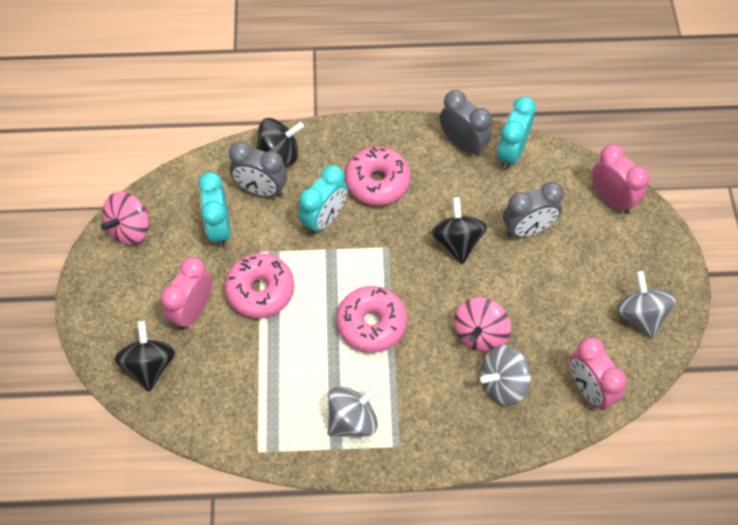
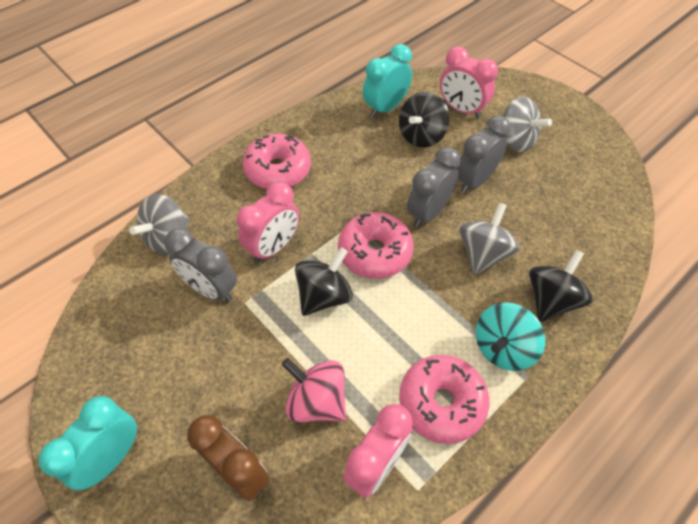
brown clock: 0 -> 1
pink spinning top: 2 -> 1
turquoise clock: 3 -> 2
turquoise spinning top: 0 -> 1

